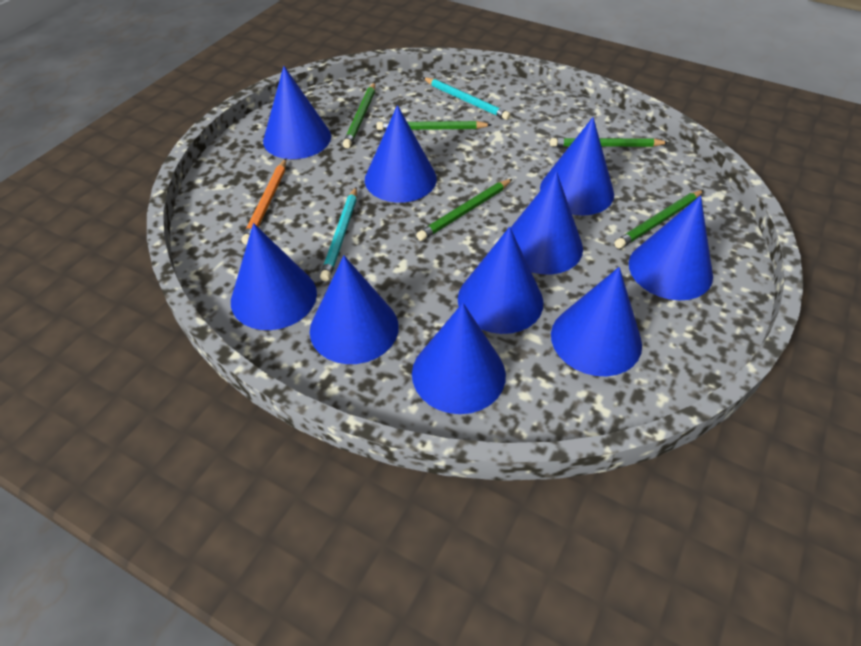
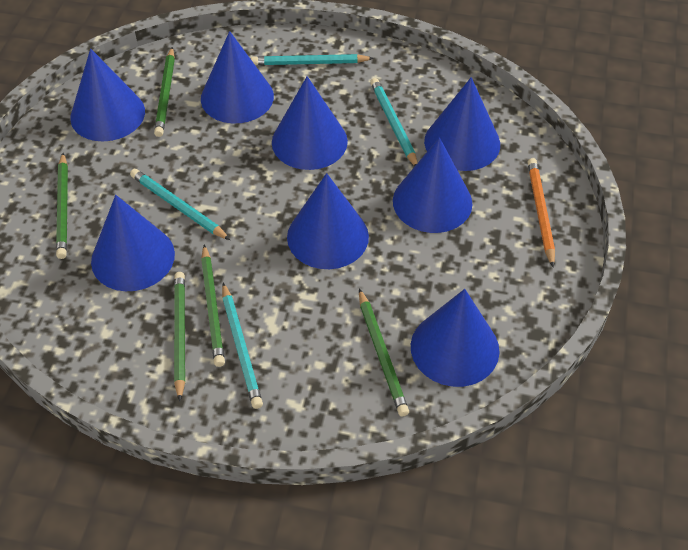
blue cone: 10 -> 8
turquoise pencil: 2 -> 4

